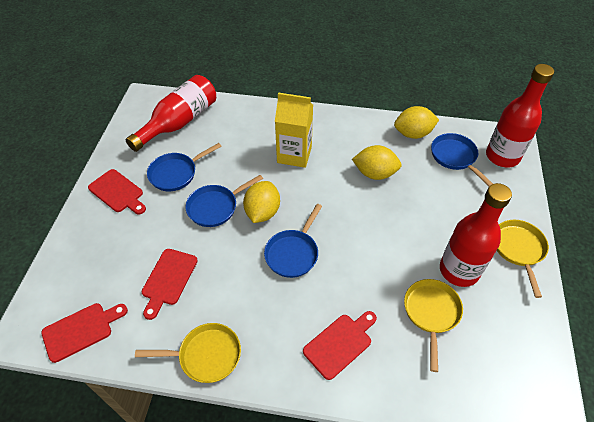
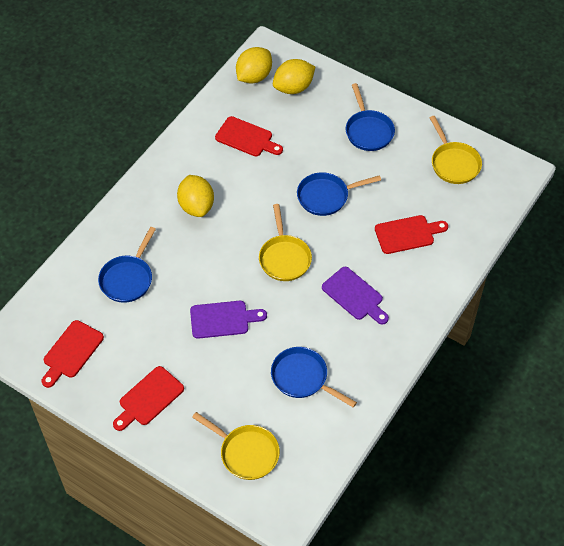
purple cutting board: 0 -> 2
red bottle: 3 -> 0
yellow carton: 1 -> 0

